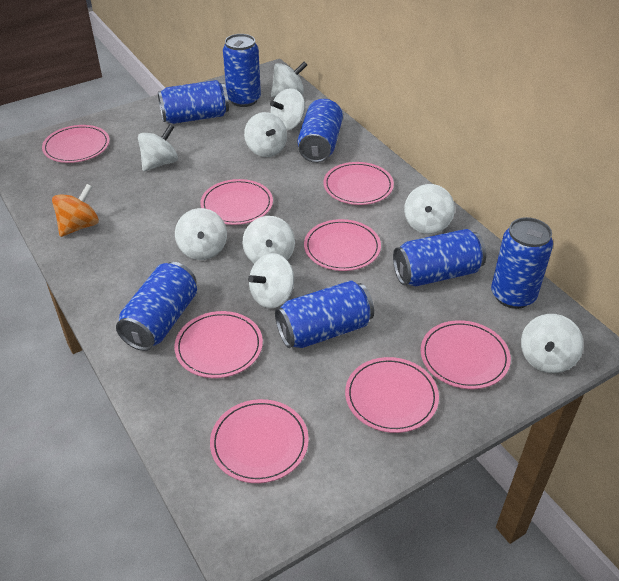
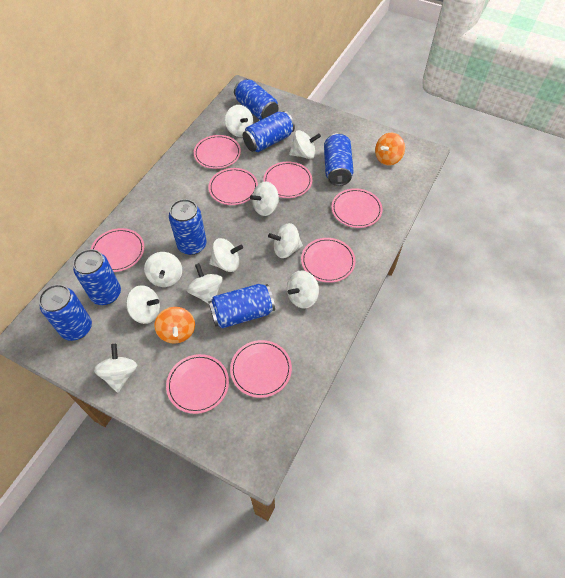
orange spinning top: 1 -> 2
white spinning top: 9 -> 10

